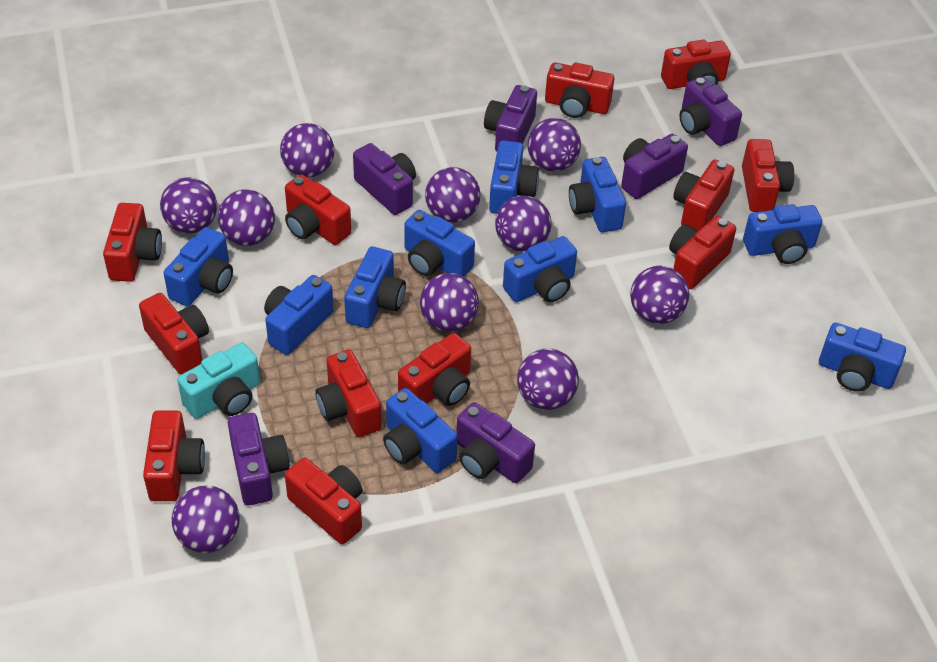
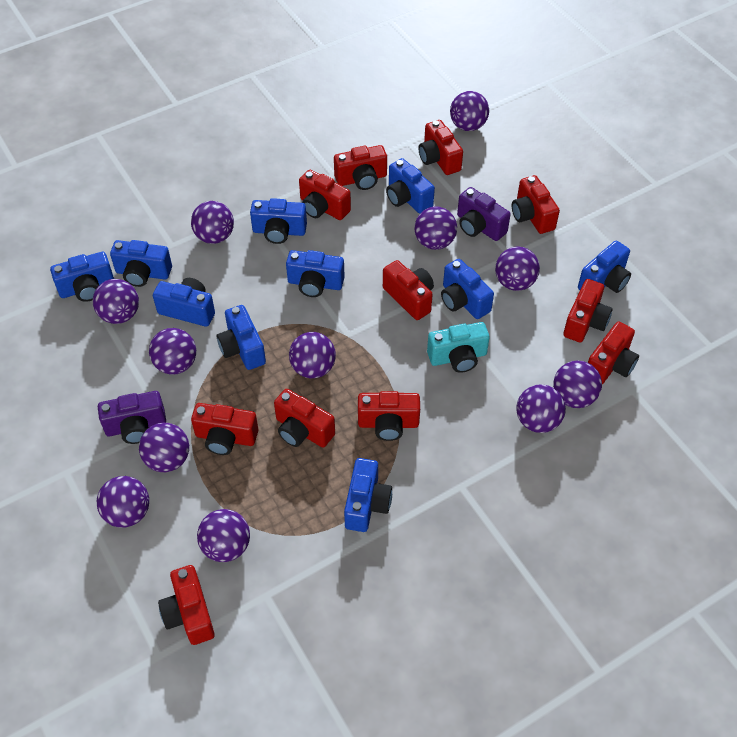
purple ball: 10 -> 12
purple camera: 6 -> 2
red camera: 12 -> 11

